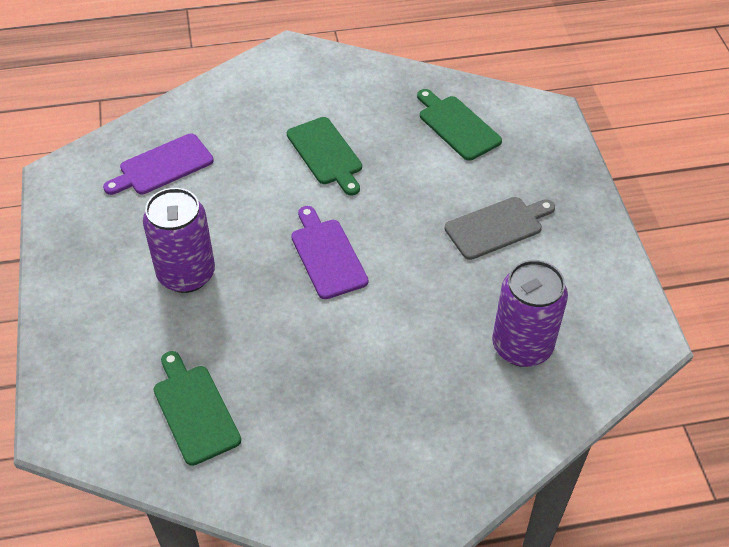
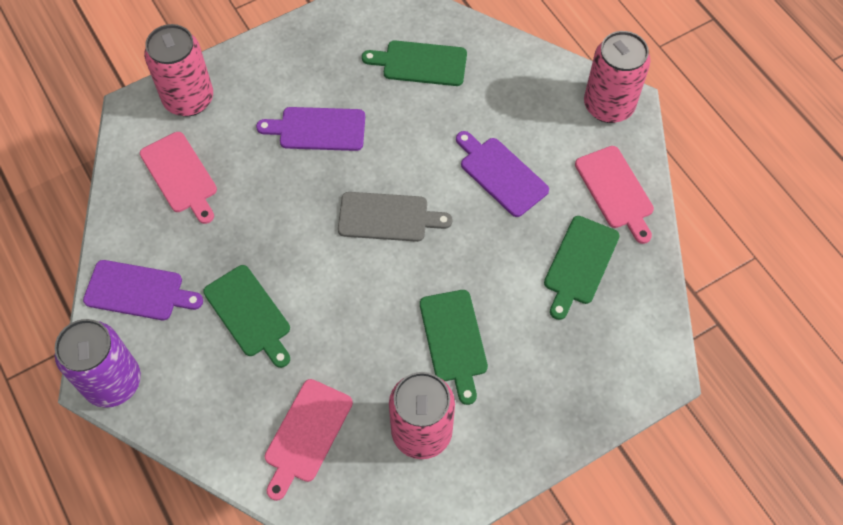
green cutting board: 3 -> 4
pink can: 0 -> 3
pink cutting board: 0 -> 3
purple can: 2 -> 1
purple cutting board: 2 -> 3

